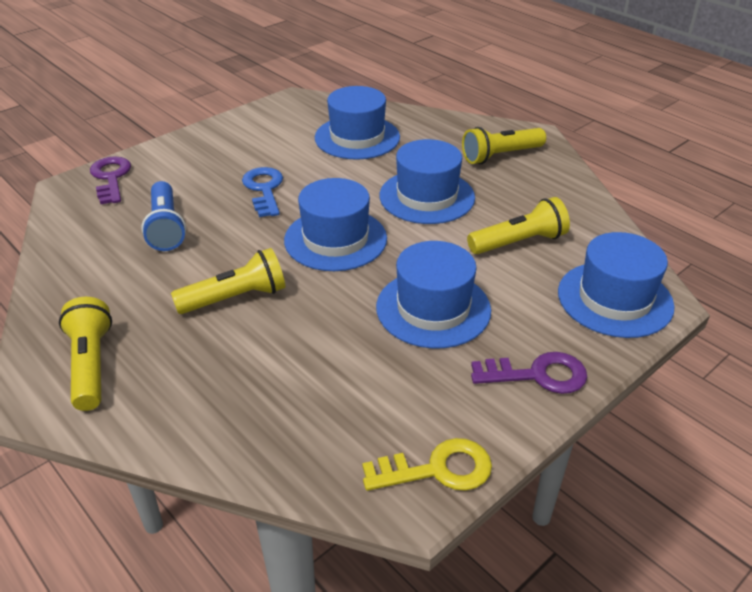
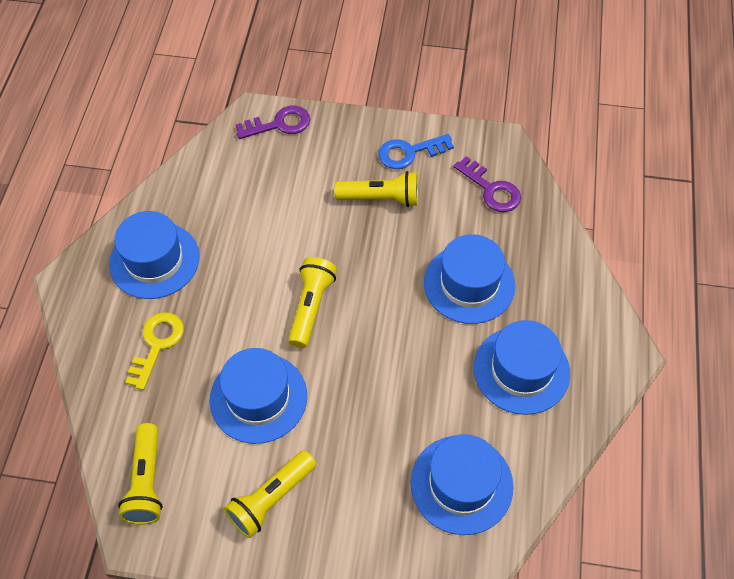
blue flashlight: 1 -> 0

